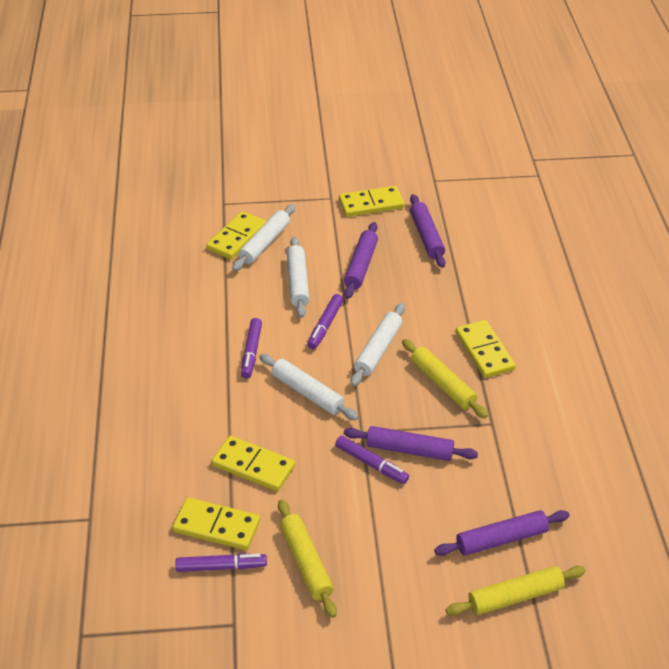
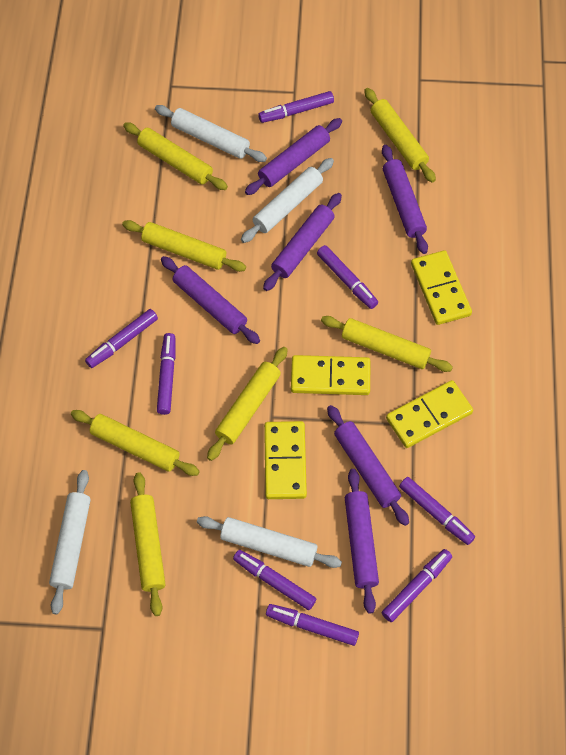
purple marker: 4 -> 8
purple rolling pin: 4 -> 6
yellow domino: 5 -> 4
yellow rolling pin: 3 -> 7

